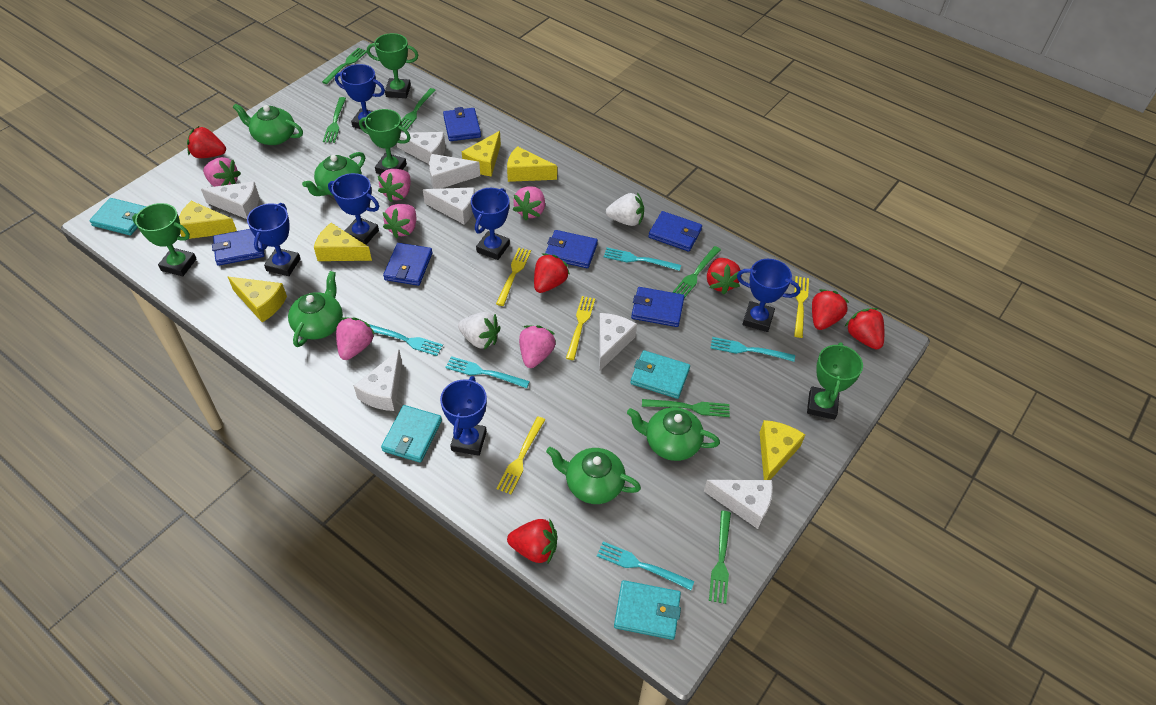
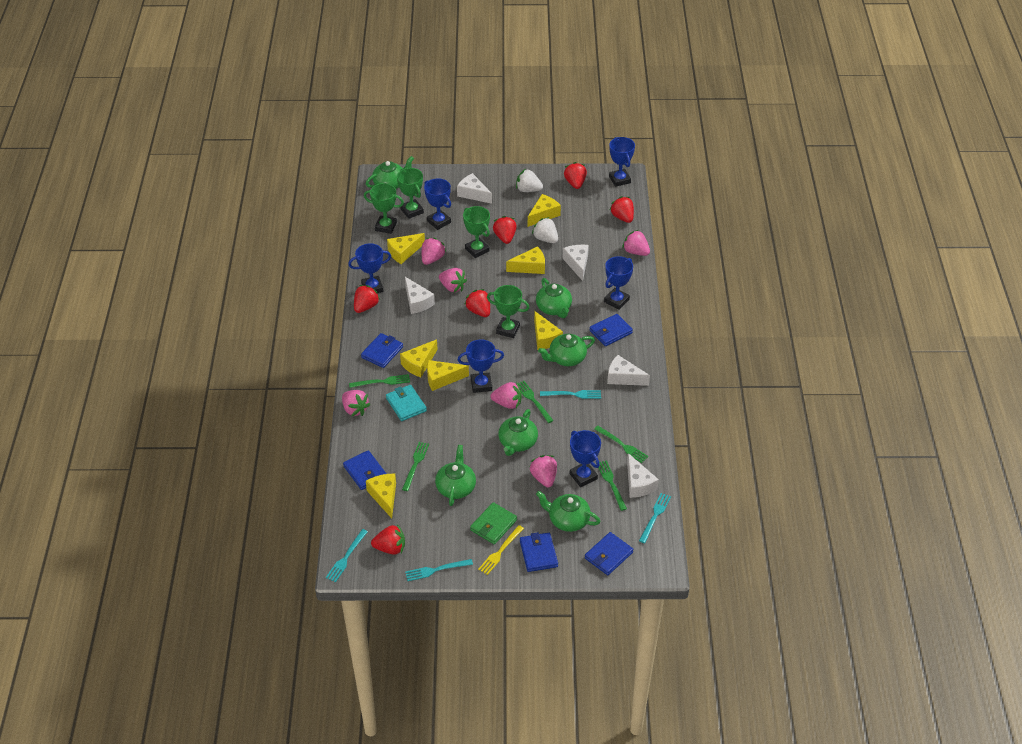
blue wallet: 6 -> 5
green fork: 6 -> 5
green teapot: 5 -> 6
green wallet: 0 -> 1
turquoise fork: 5 -> 4
turquoise wallet: 4 -> 1
white cheese: 7 -> 5
yellow cheese: 6 -> 7
yellow fork: 4 -> 1

